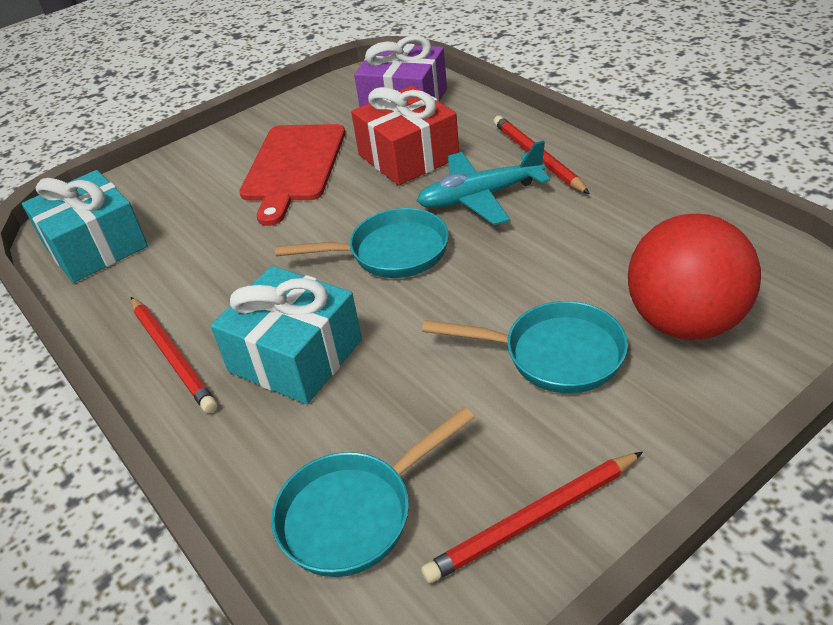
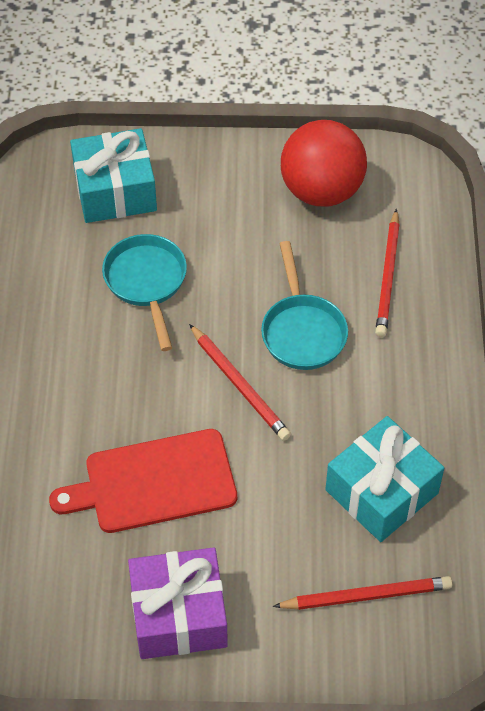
red gift: 1 -> 0
turquoise pan: 3 -> 2
turquoise plane: 1 -> 0

